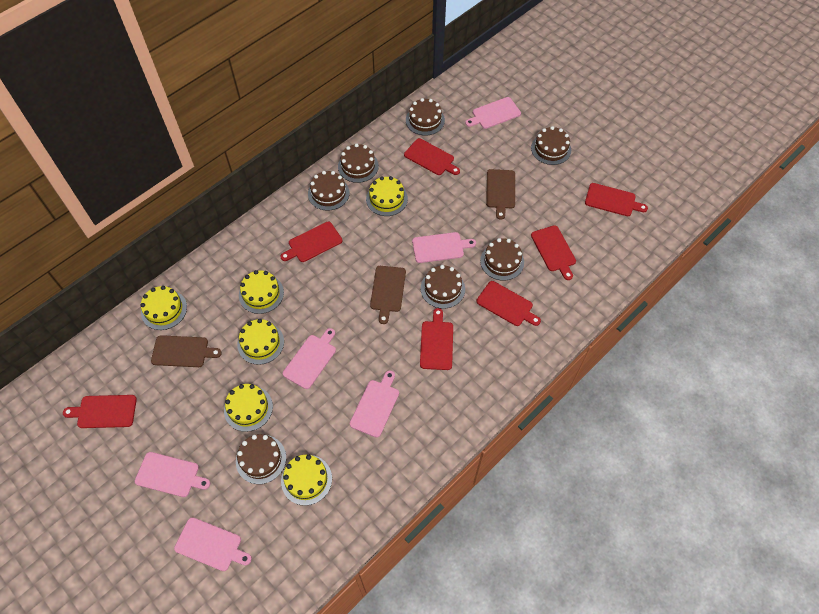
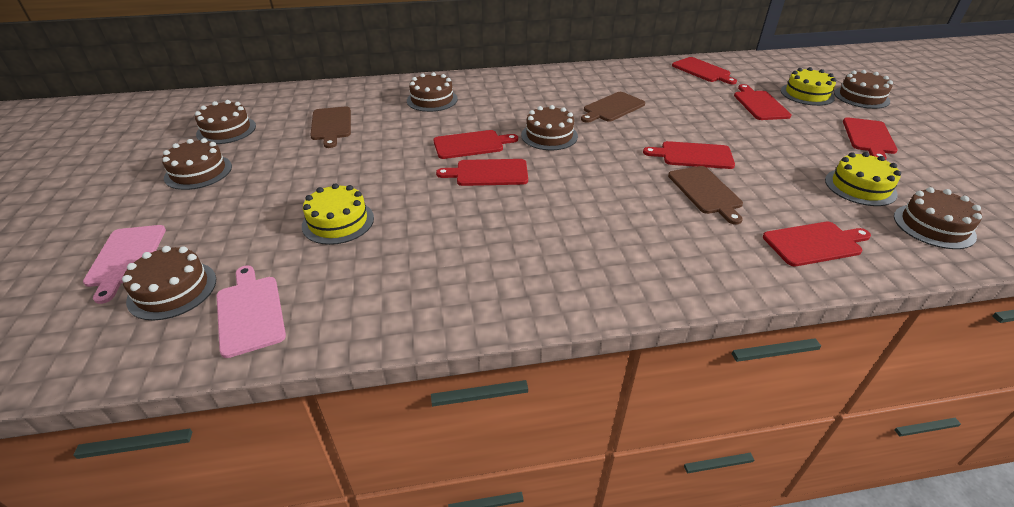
pink cutting board: 6 -> 2
yellow cake: 6 -> 3

